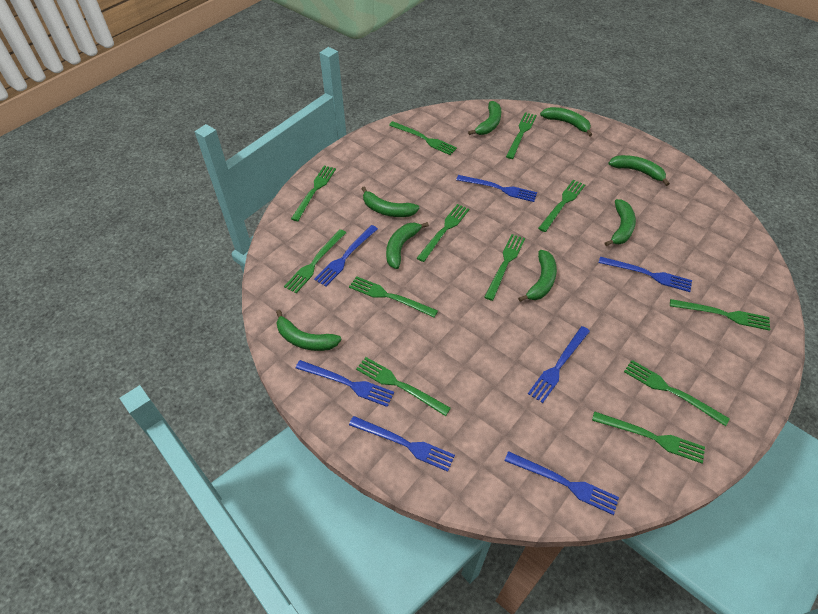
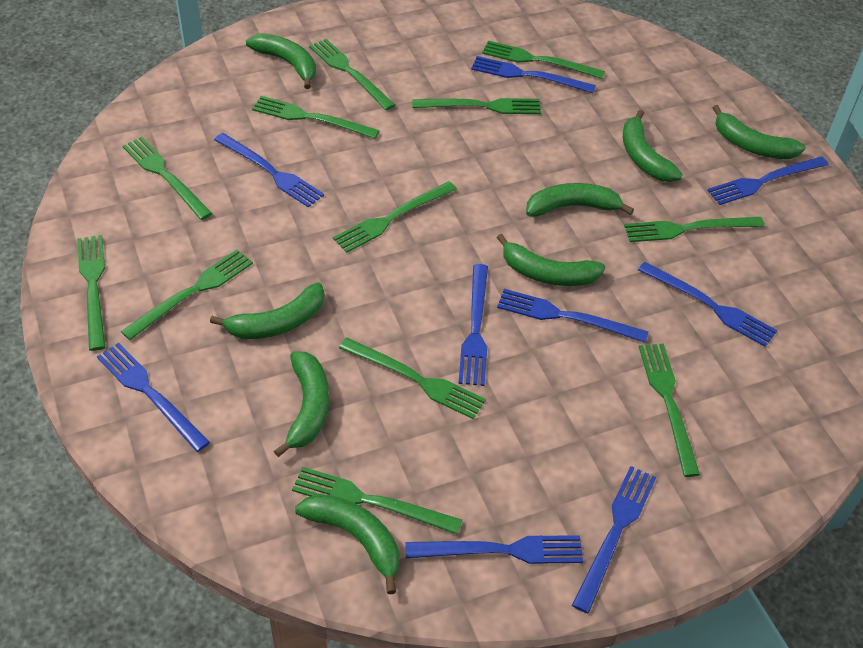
blue fork: 7 -> 9

